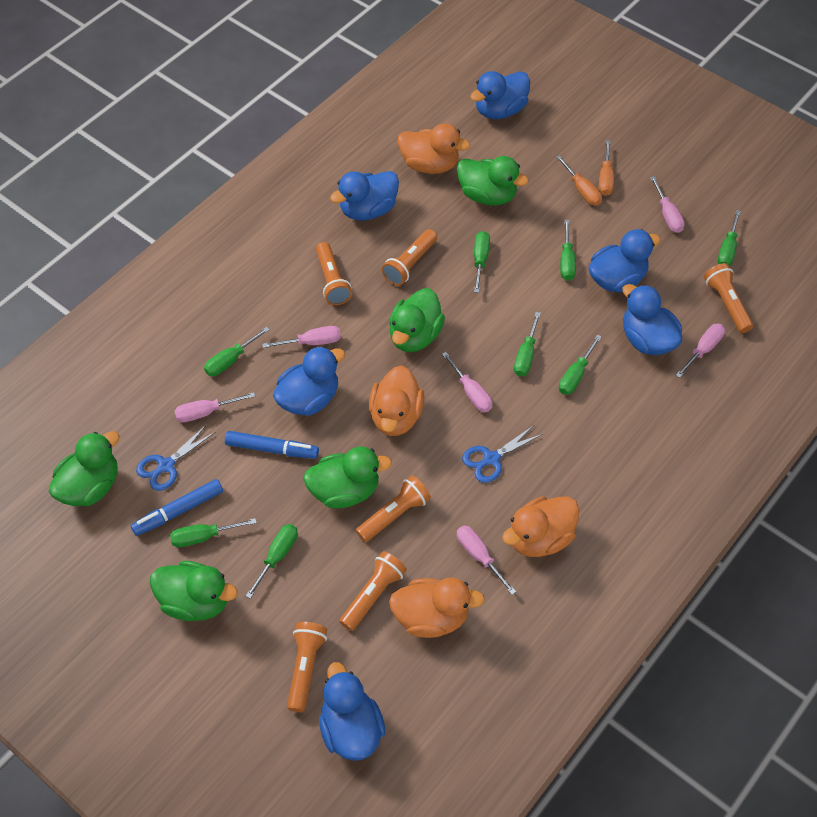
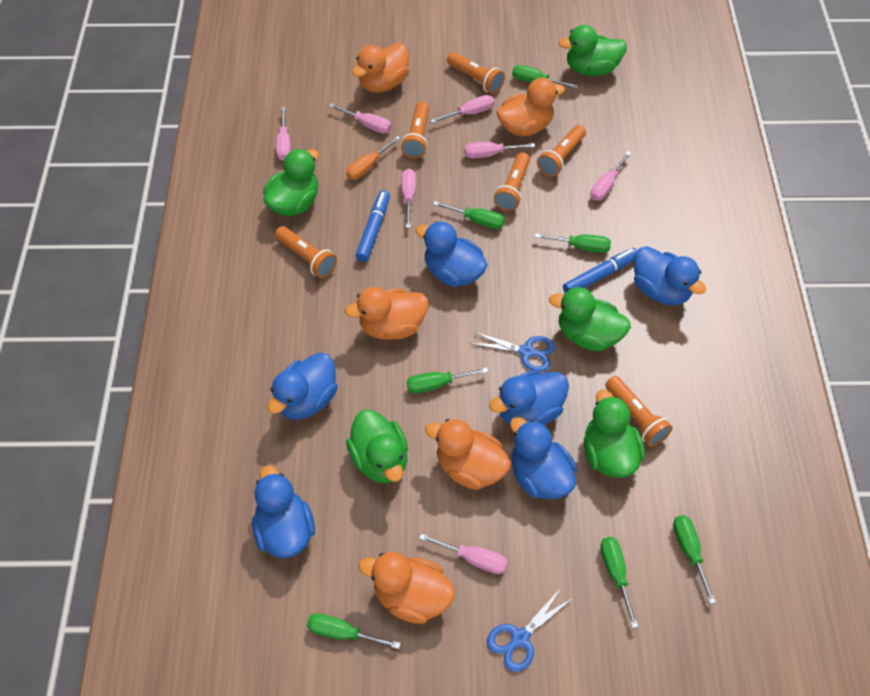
green screwdriver: 8 -> 7
orange duck: 4 -> 5
orange screwdriver: 2 -> 1
pink screwdriver: 6 -> 7

